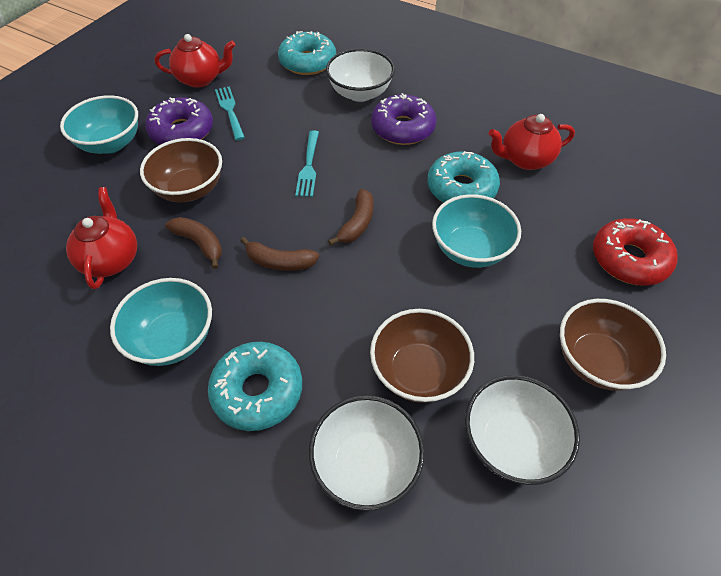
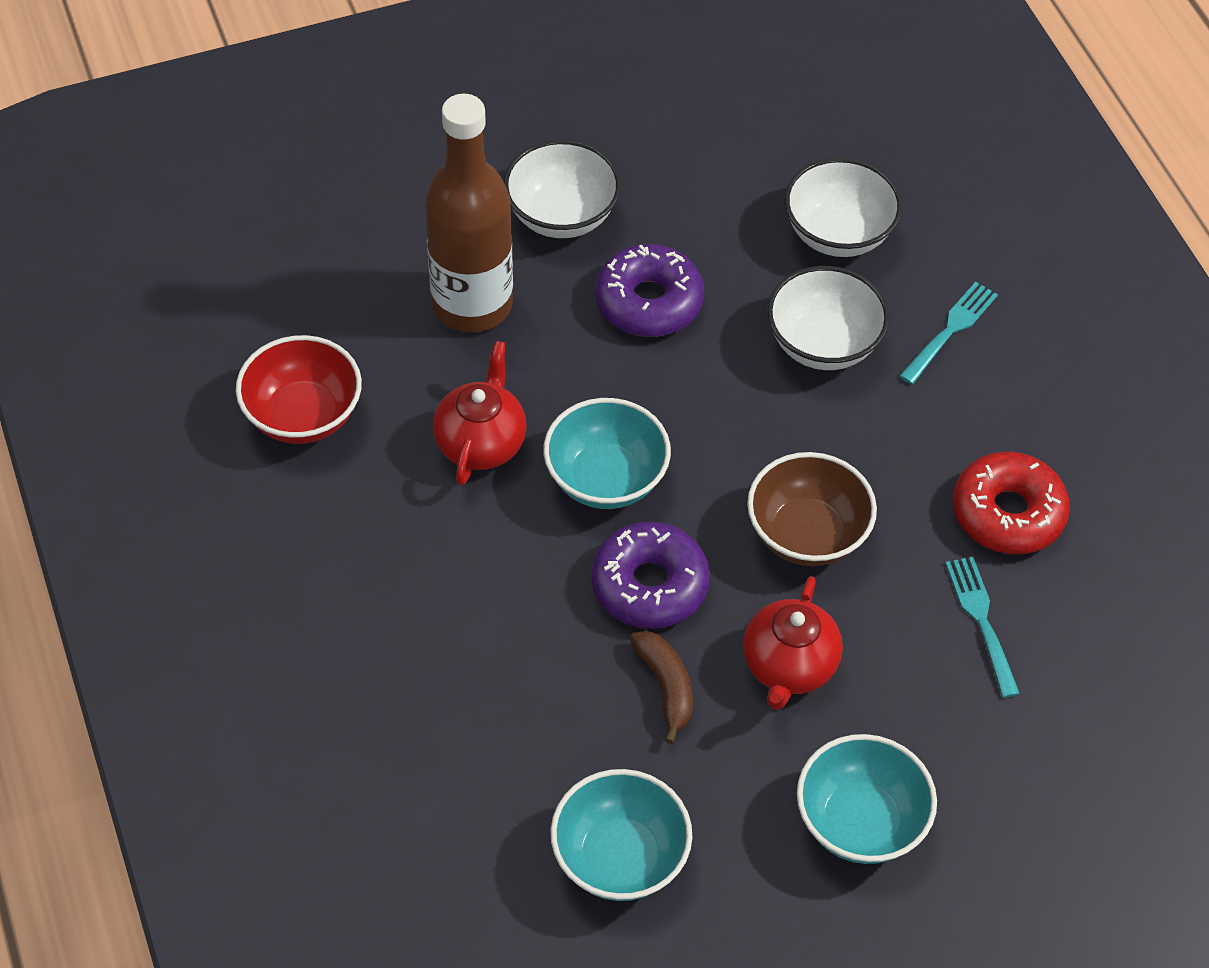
brown banana: 3 -> 1
brown bottle: 0 -> 1
brown bowl: 3 -> 1
red bowl: 0 -> 1
red teapot: 3 -> 2
turquoise donut: 3 -> 0

